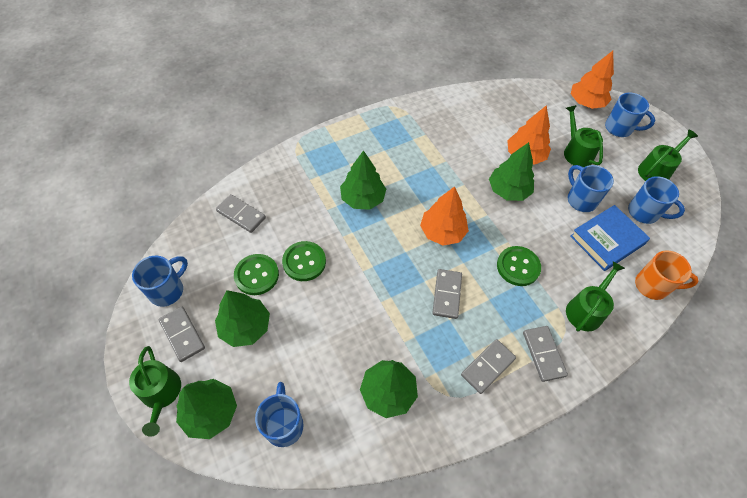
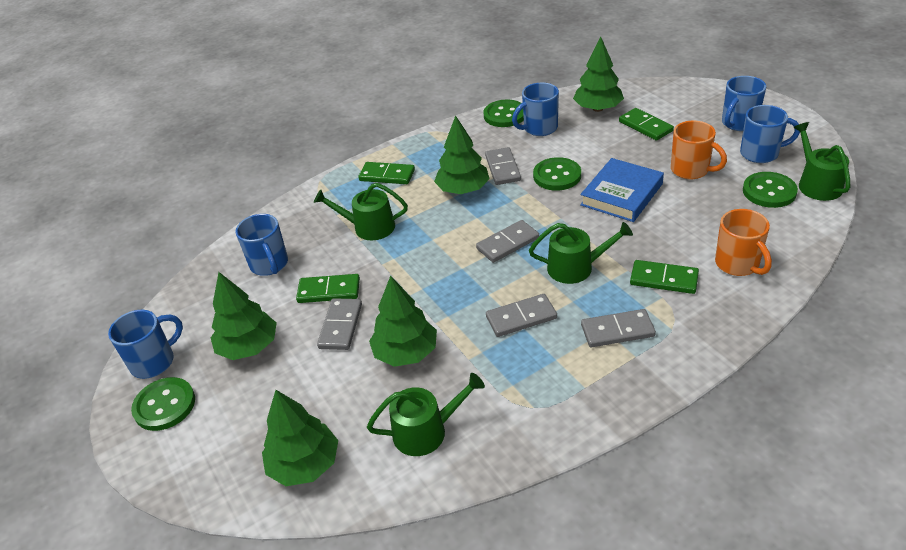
green button: 3 -> 4
green domino: 0 -> 4
orange mug: 1 -> 2
orange tree: 3 -> 0

